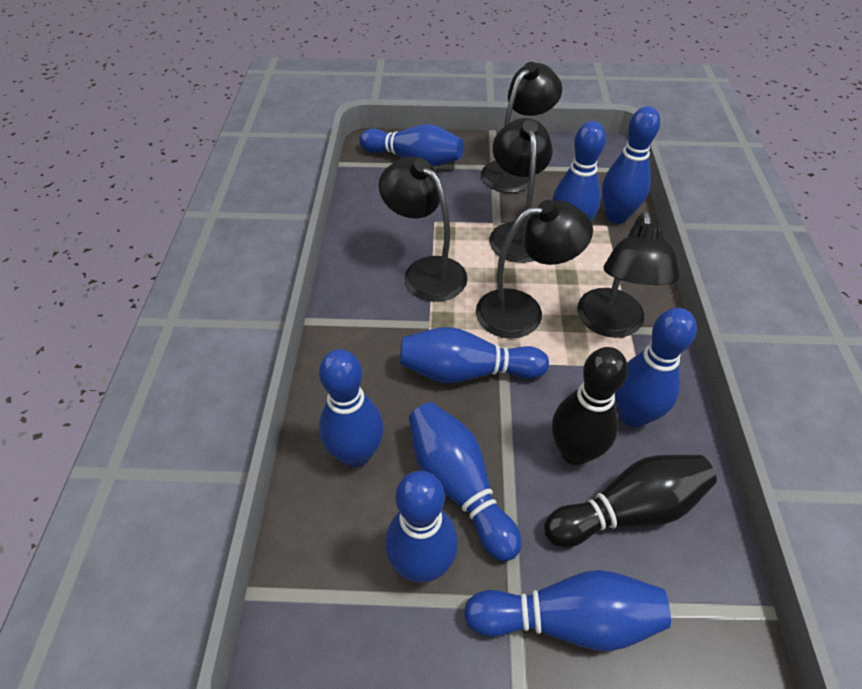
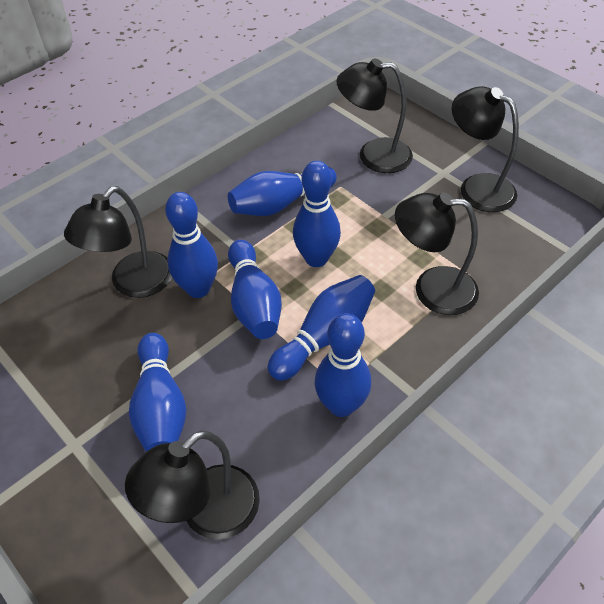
black bowling pin: 2 -> 0
blue bowling pin: 9 -> 7

